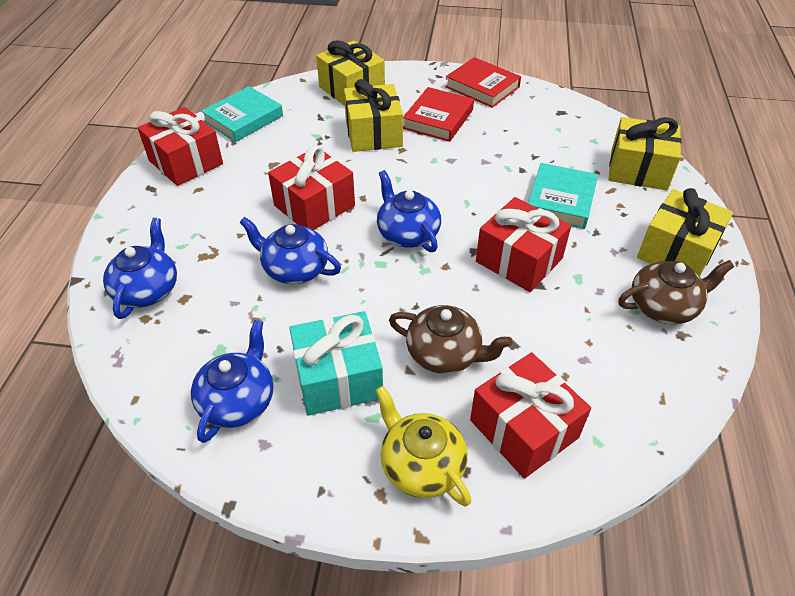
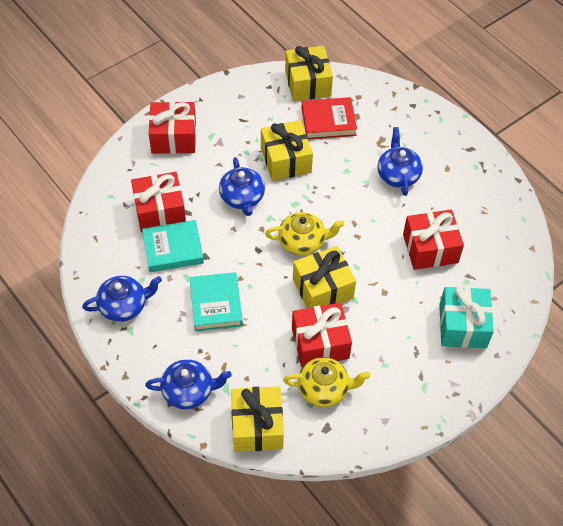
brown teapot: 2 -> 0
red book: 2 -> 1
yellow teapot: 1 -> 2

